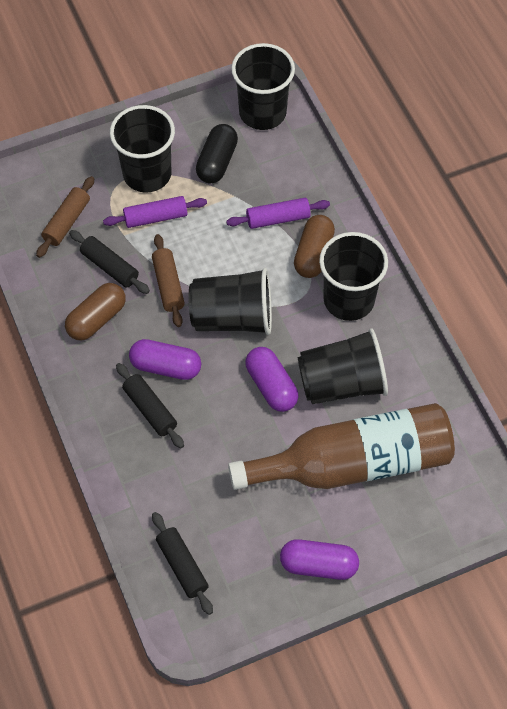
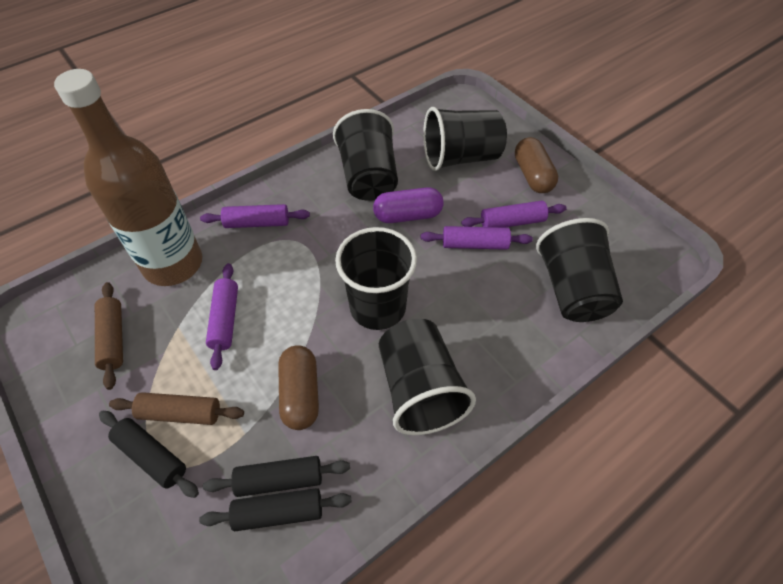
black capsule: 1 -> 0
purple capsule: 3 -> 1
purple rolling pin: 2 -> 4

